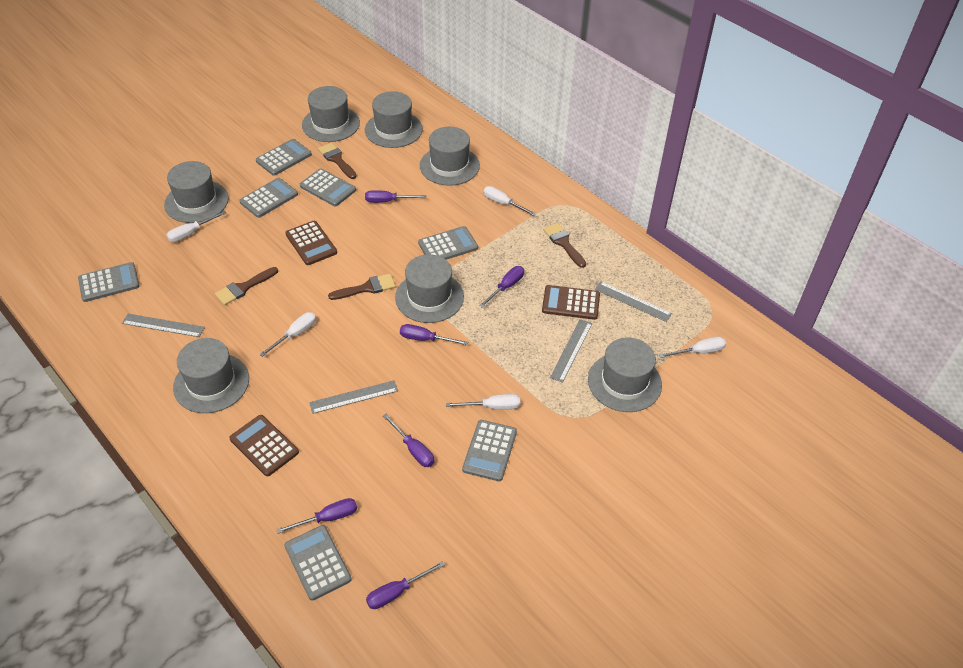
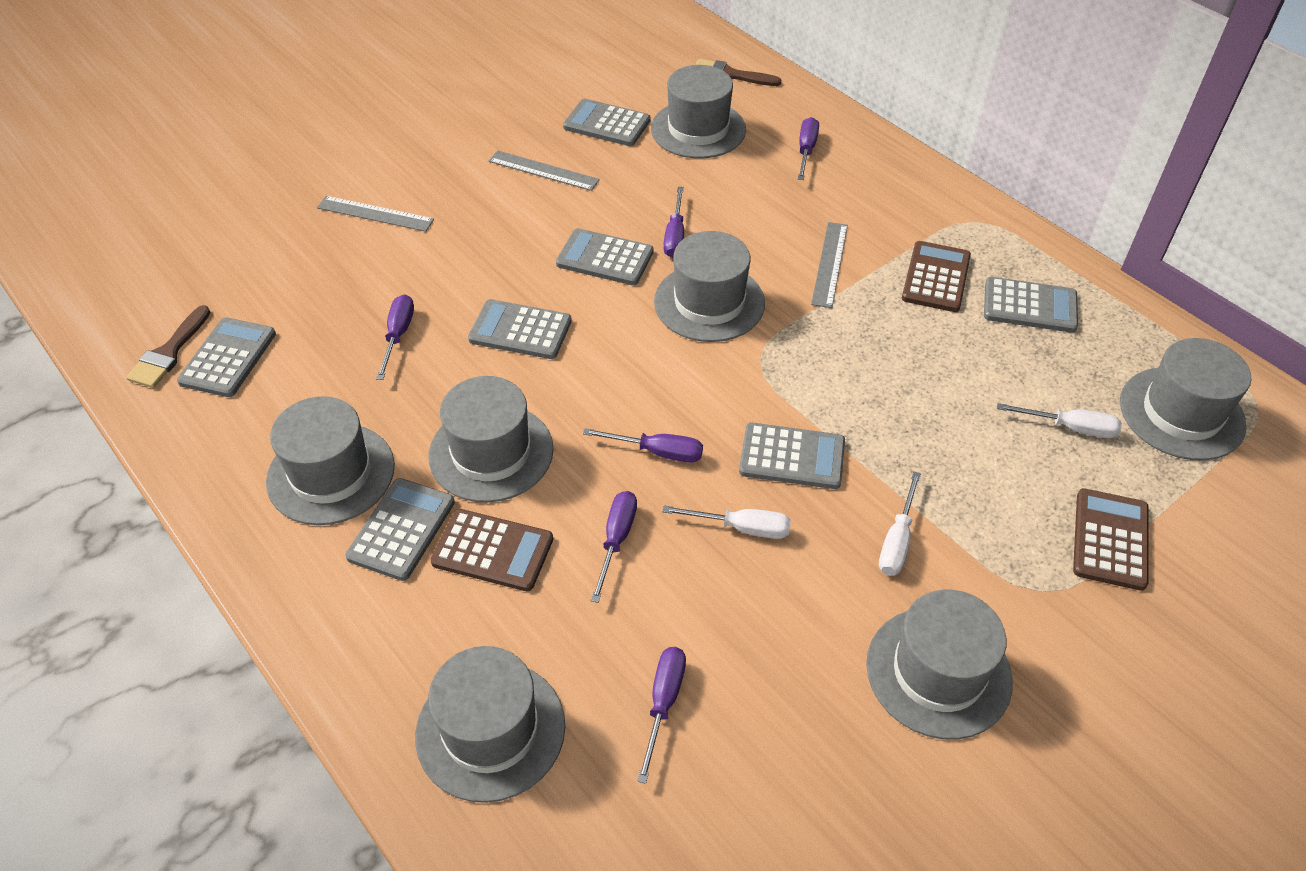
brown brush: 4 -> 2
grey ruler: 4 -> 3
white screwdriver: 5 -> 3

